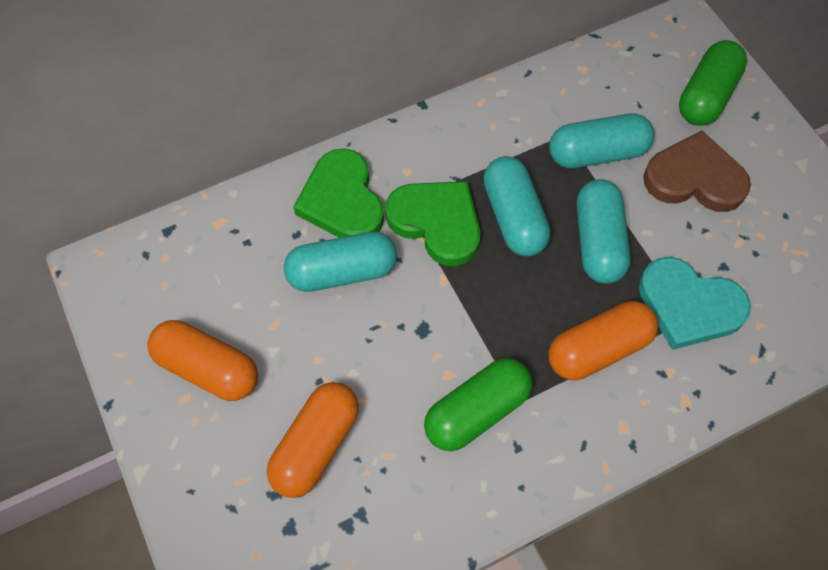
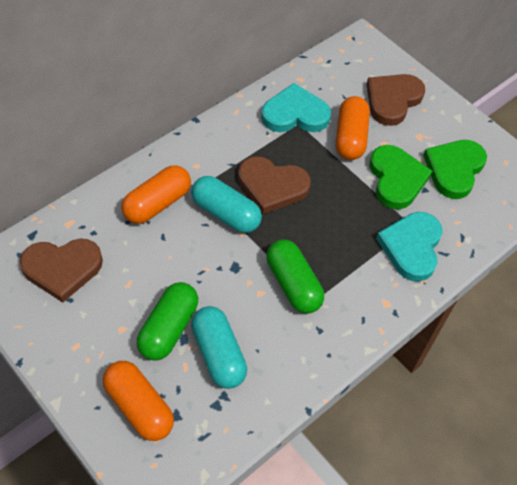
brown heart: 1 -> 3
turquoise capsule: 4 -> 2
turquoise heart: 1 -> 2

